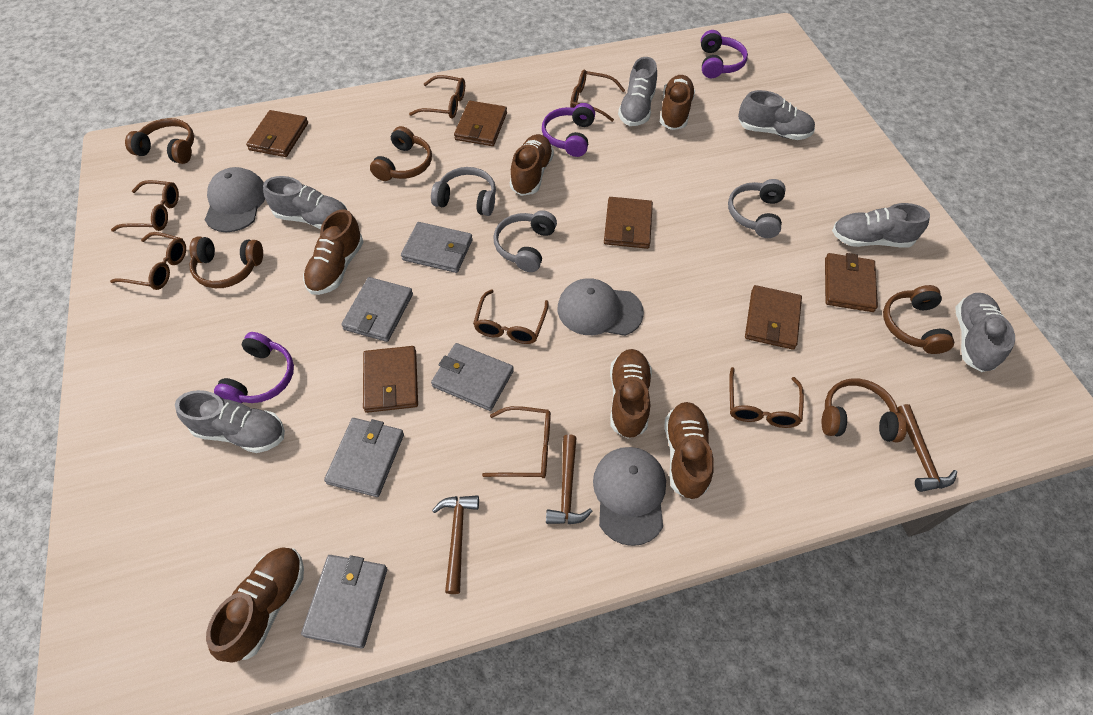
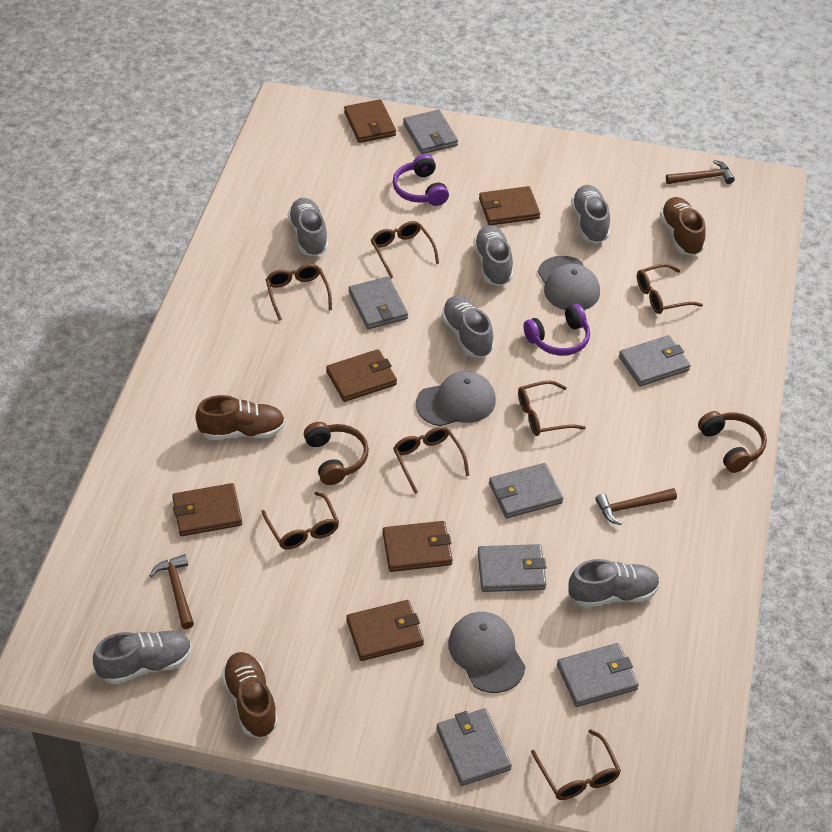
brown headphones: 5 -> 2
brown shoe: 6 -> 3
grey headphones: 3 -> 0
grey wallet: 5 -> 7
purple headphones: 3 -> 2

